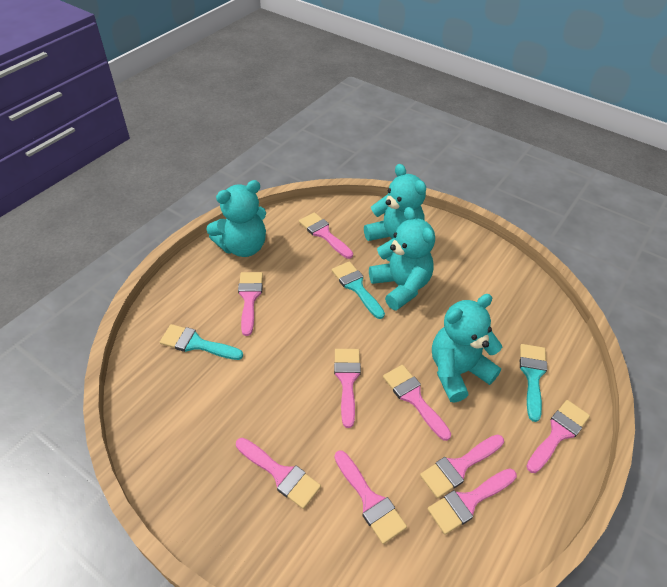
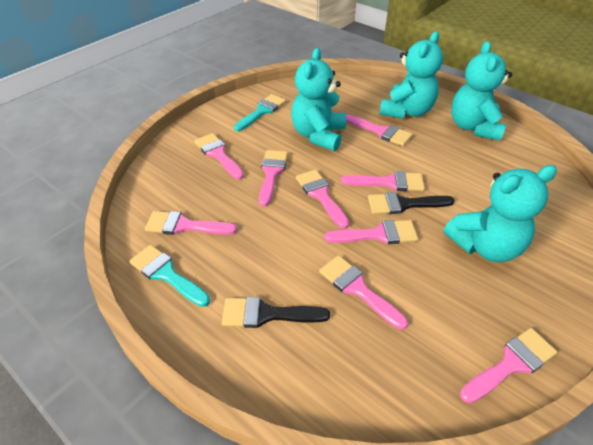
black brush: 0 -> 2
turquoise brush: 3 -> 2

